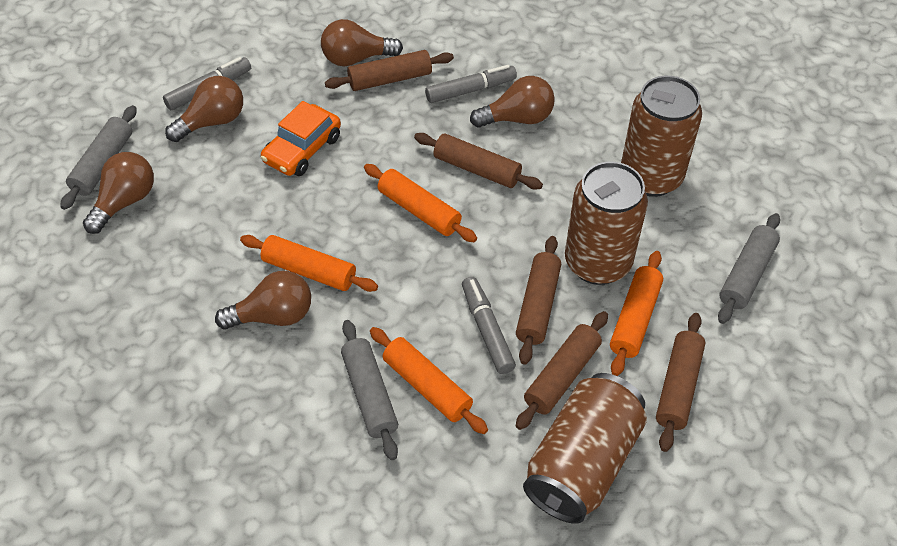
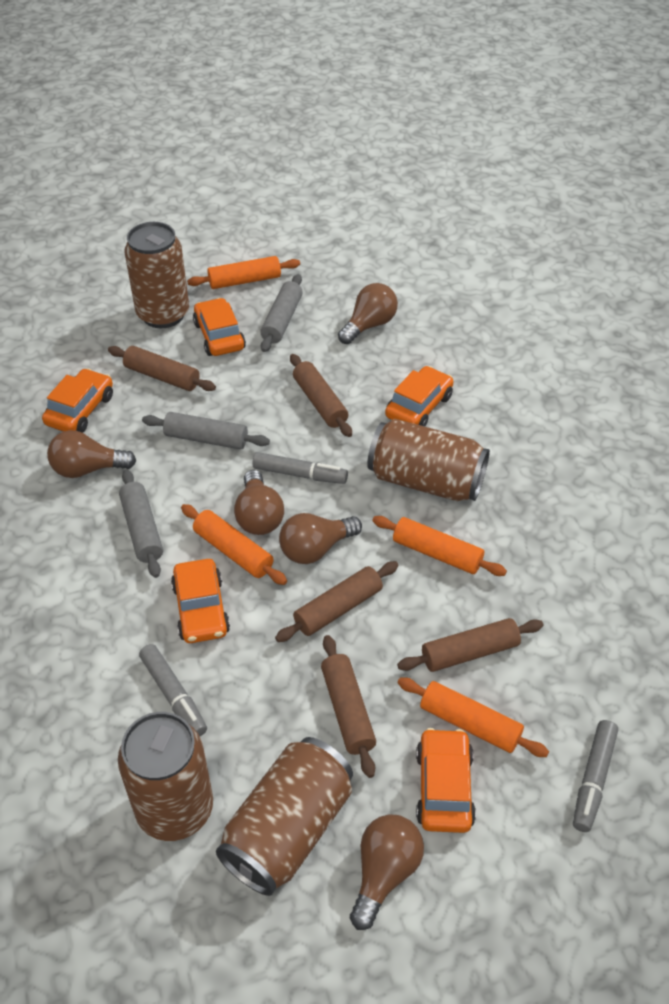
brown can: 3 -> 4
orange car: 1 -> 5

